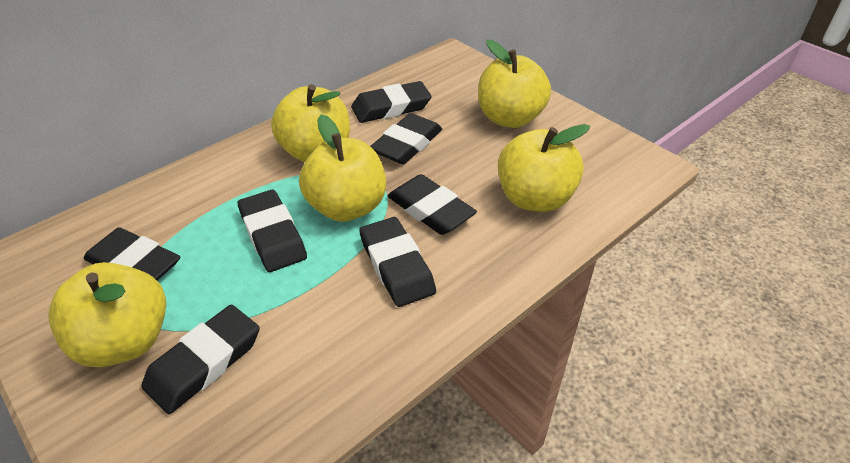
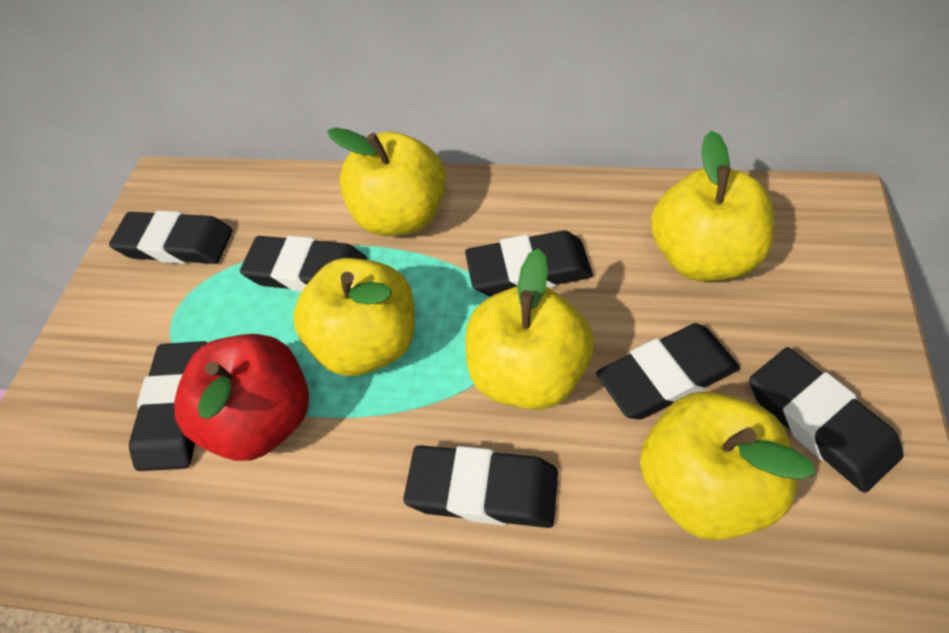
red apple: 0 -> 1

